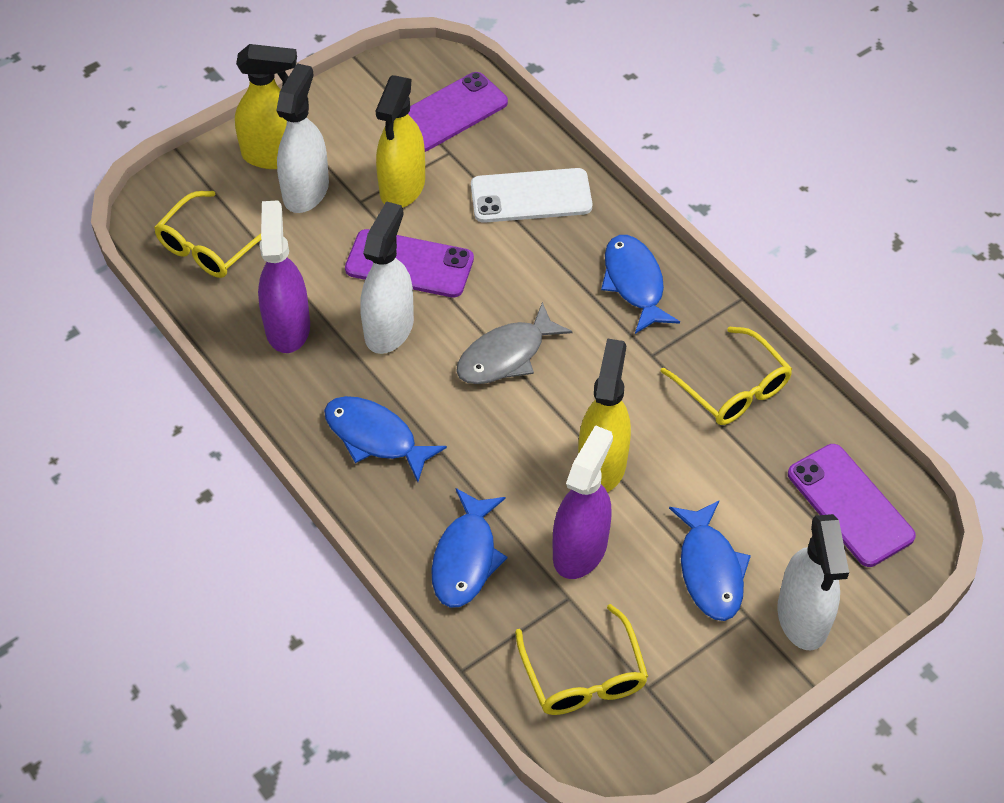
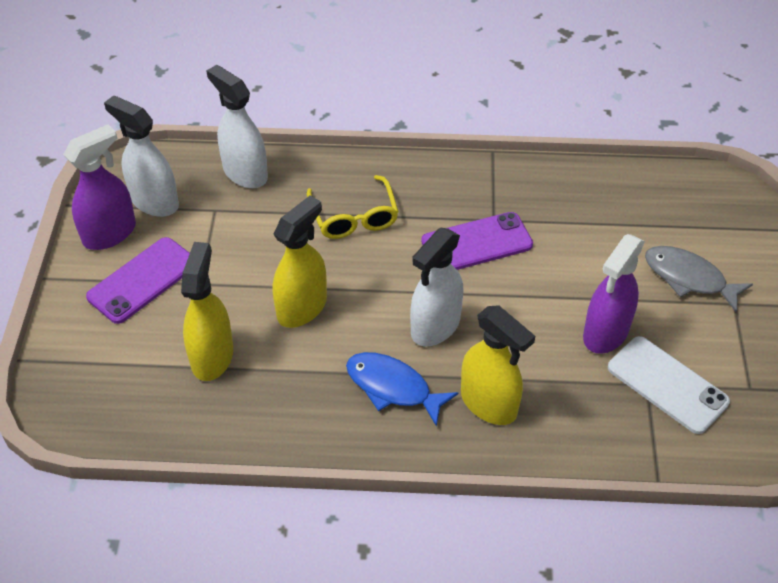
blue fish: 4 -> 1
purple phone: 3 -> 2
yellow glasses: 3 -> 1

